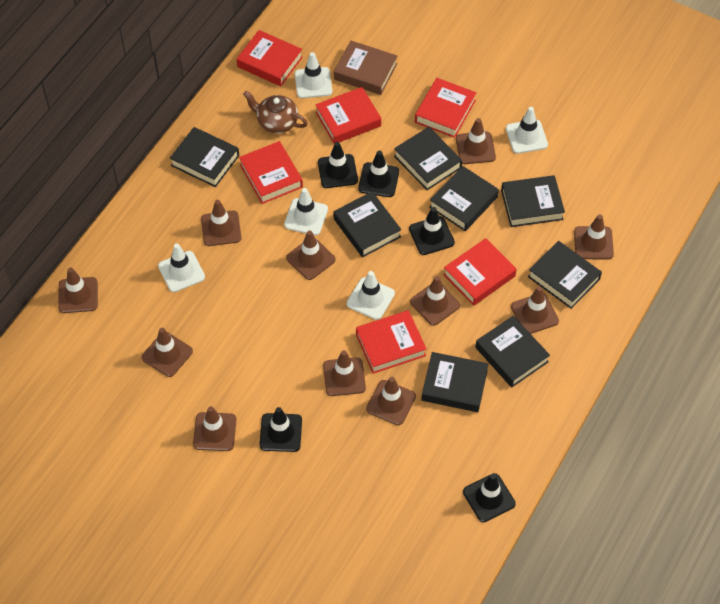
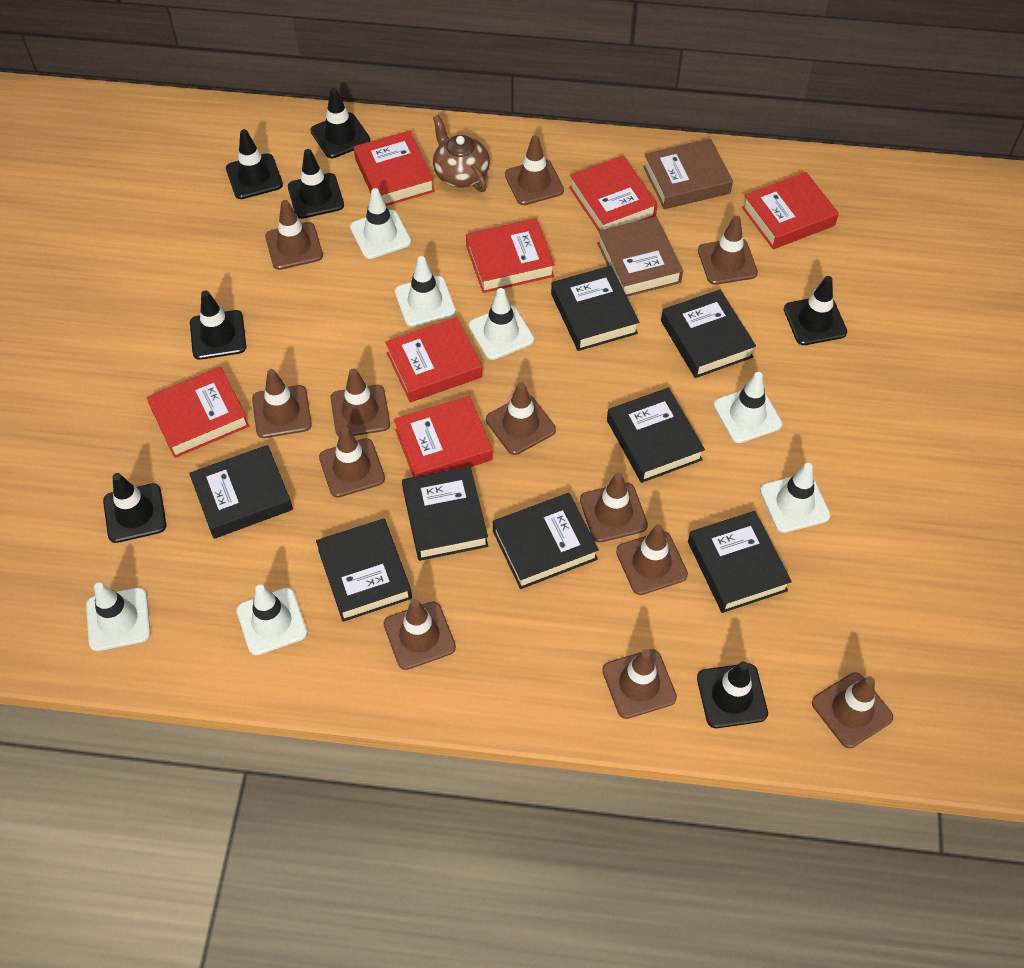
black traffic cone: 5 -> 7
brown book: 1 -> 2
brown traffic cone: 11 -> 12
red book: 6 -> 7
white traffic cone: 5 -> 7

